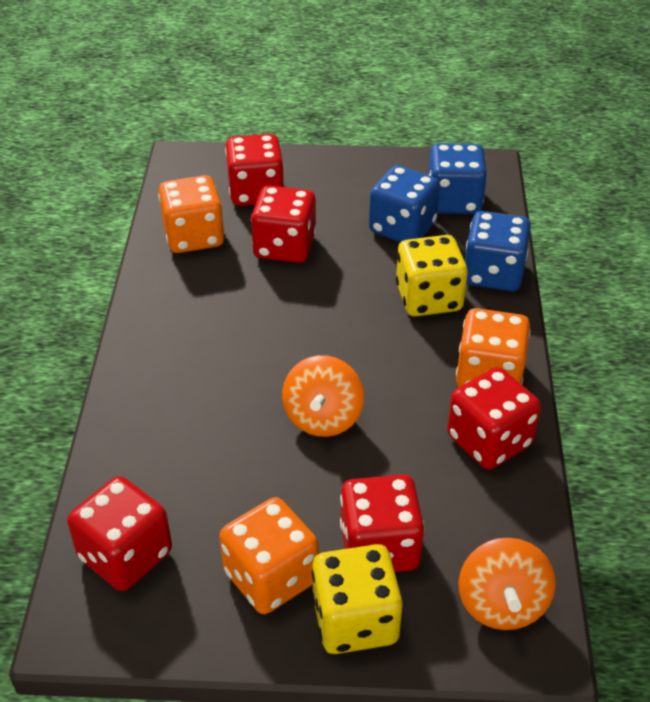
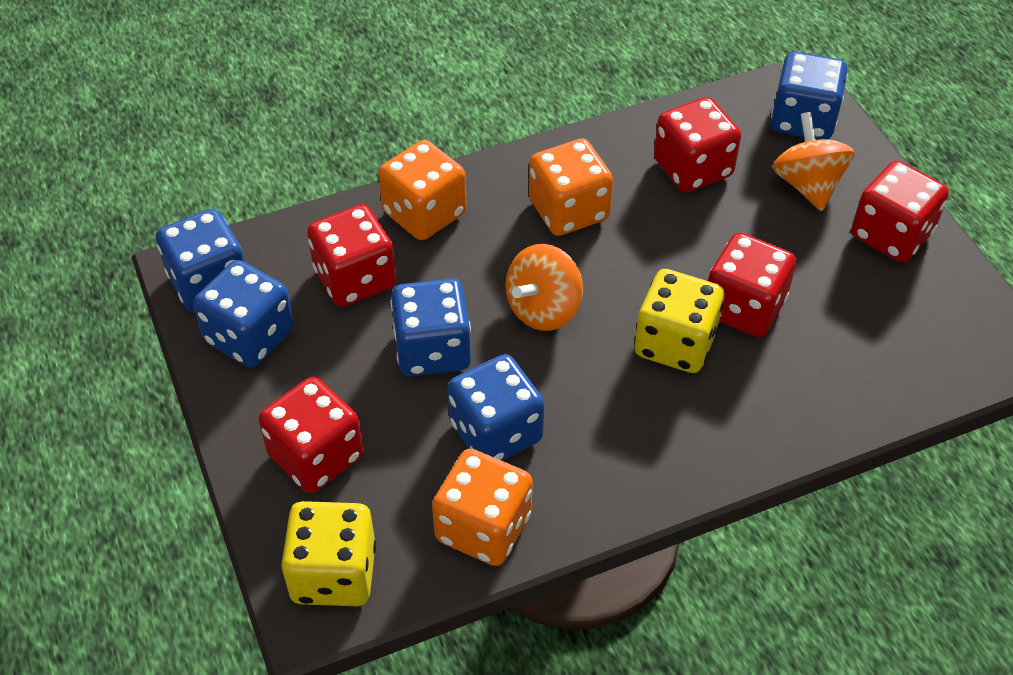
blue dice: 3 -> 5

